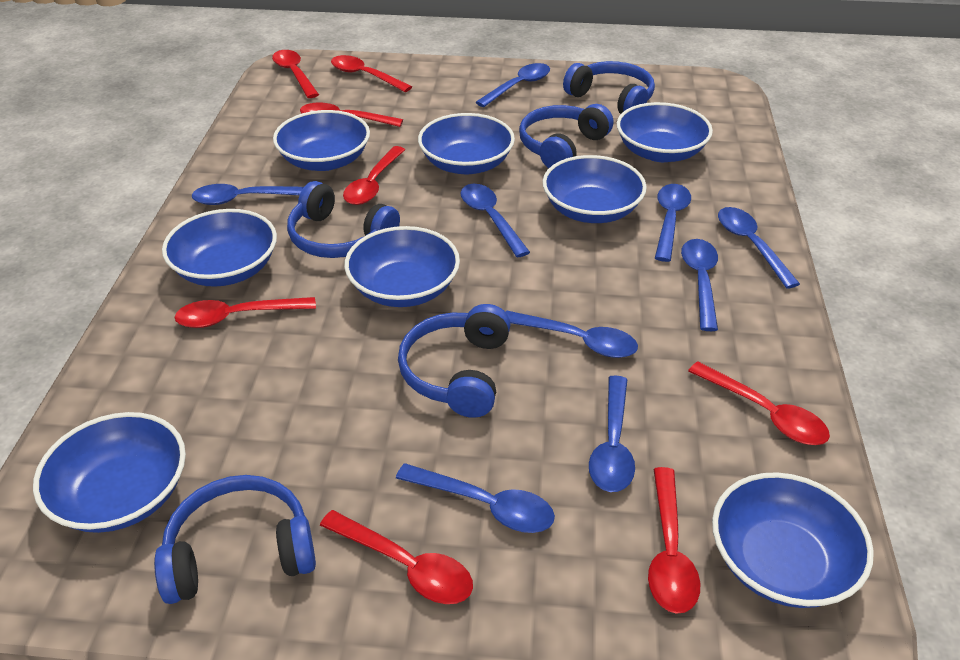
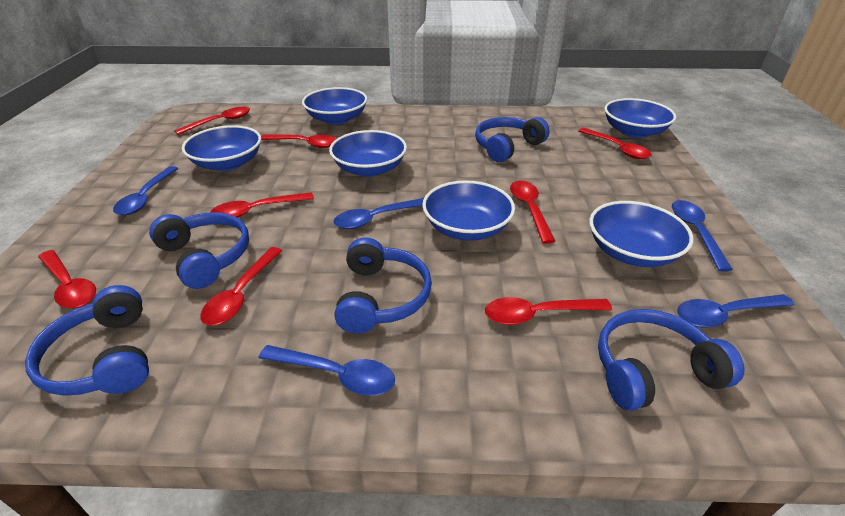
blue bowl: 8 -> 6
blue spoon: 9 -> 5

